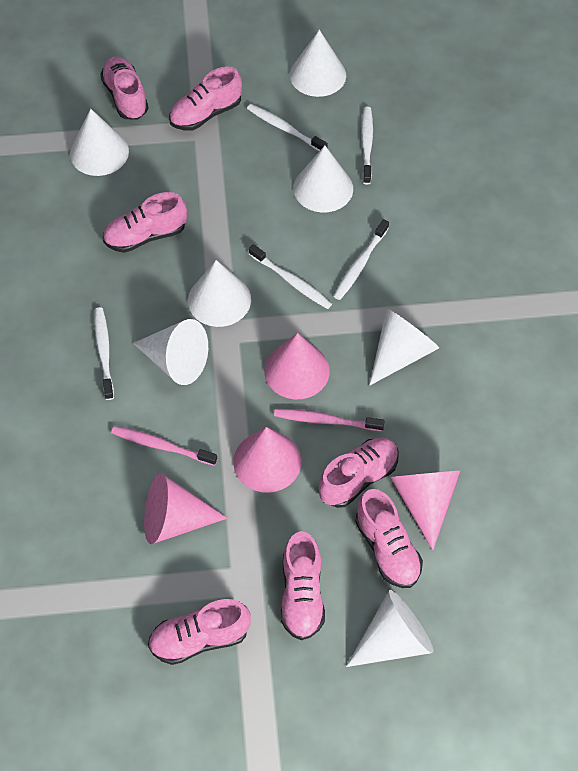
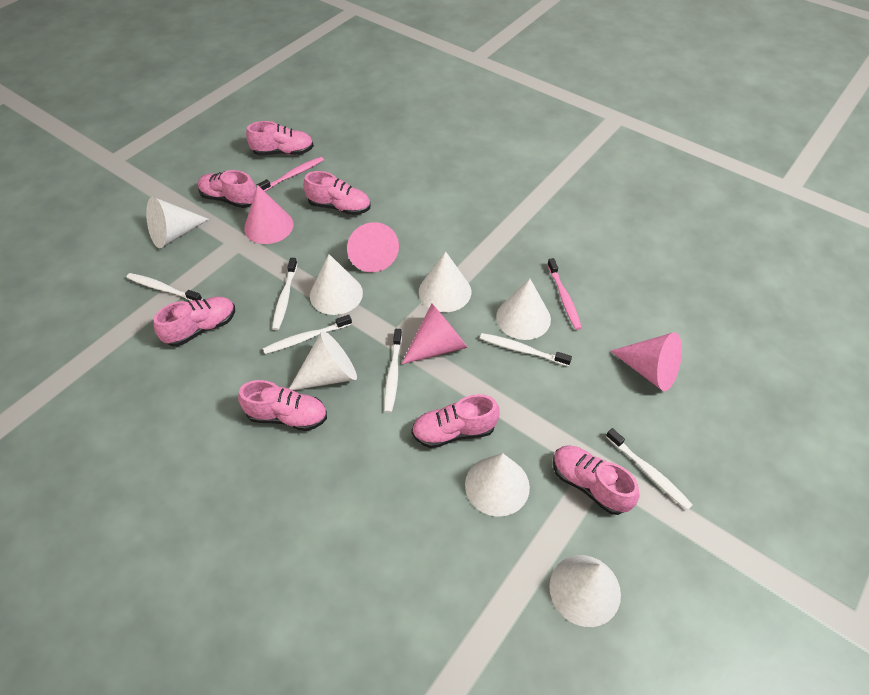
white toothbrush: 5 -> 6

